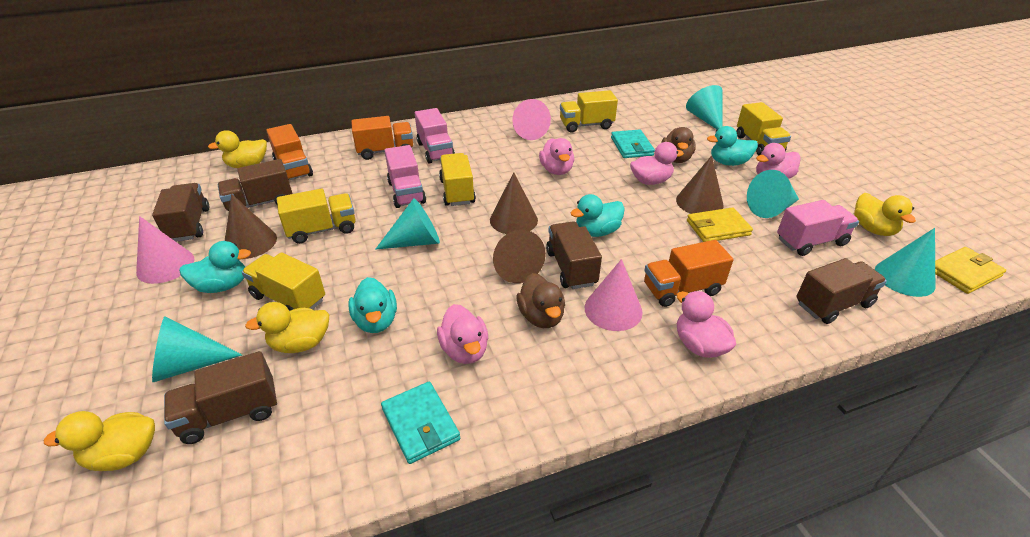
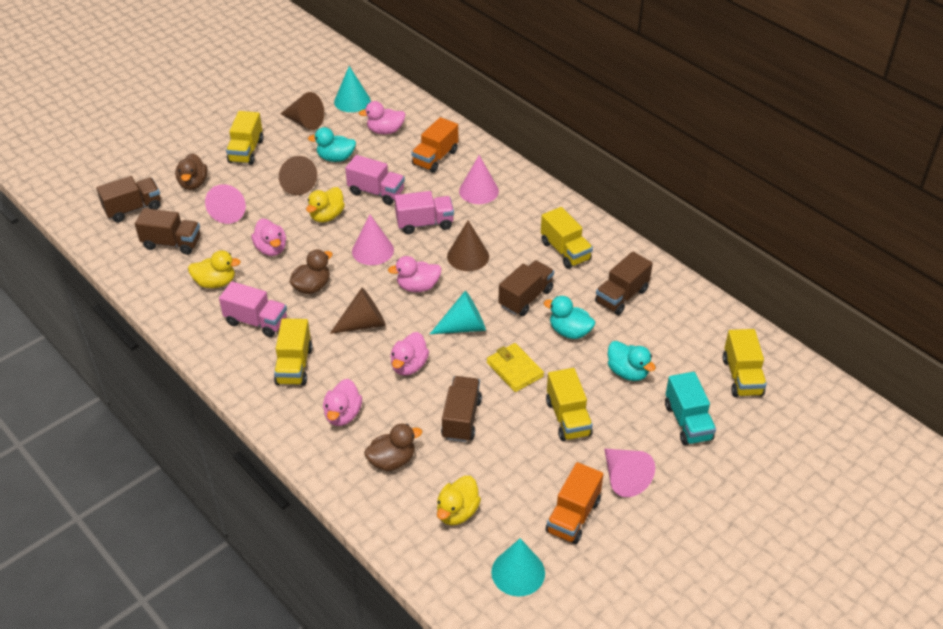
brown duck: 2 -> 3
orange truck: 3 -> 2
pink cone: 3 -> 4
turquoise cone: 5 -> 3
turquoise duck: 4 -> 3
turquoise truck: 0 -> 1
turquoise wallet: 2 -> 0
yellow duck: 4 -> 3
yellow wallet: 2 -> 1

